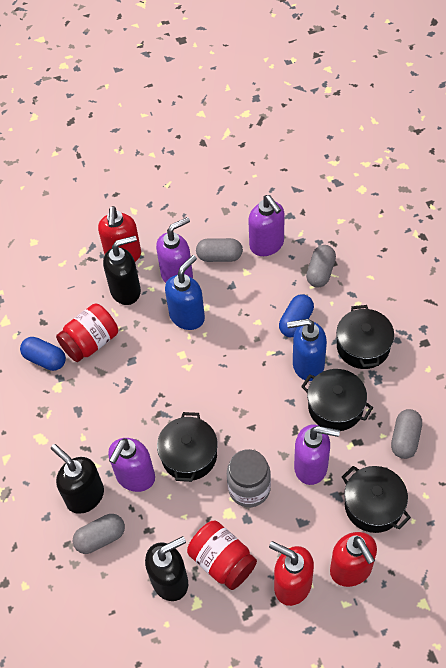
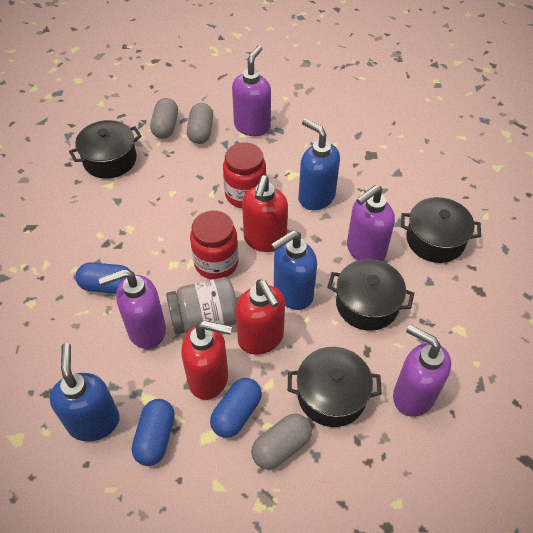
black soap dispenser: 3 -> 0
blue capsule: 2 -> 3
blue soap dispenser: 2 -> 3
grey capsule: 4 -> 3

